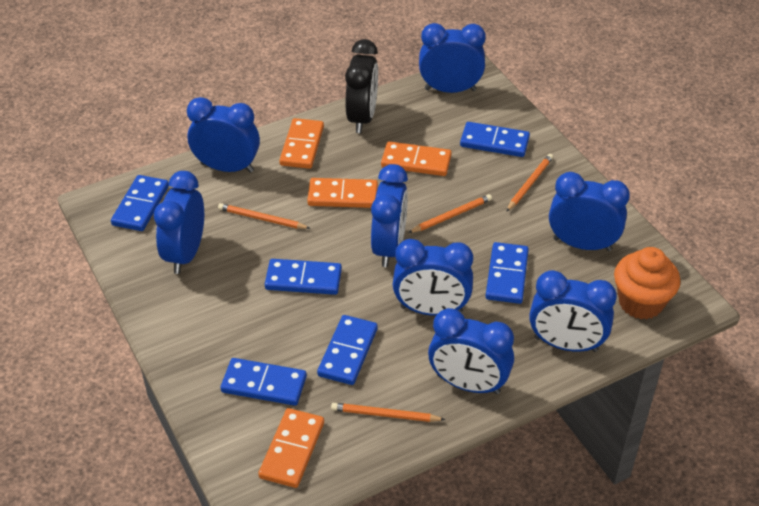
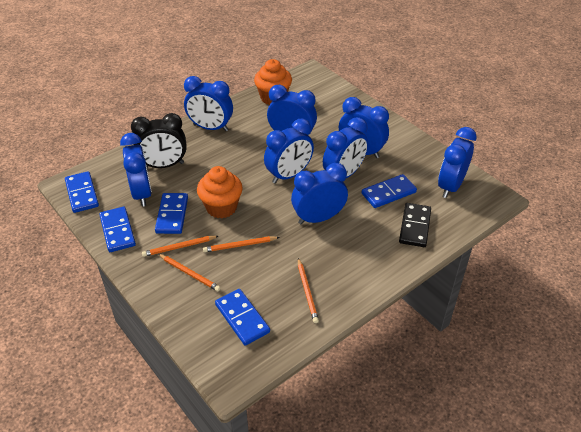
black domino: 0 -> 1
blue domino: 6 -> 5
orange cupcake: 1 -> 2
orange domino: 4 -> 0

